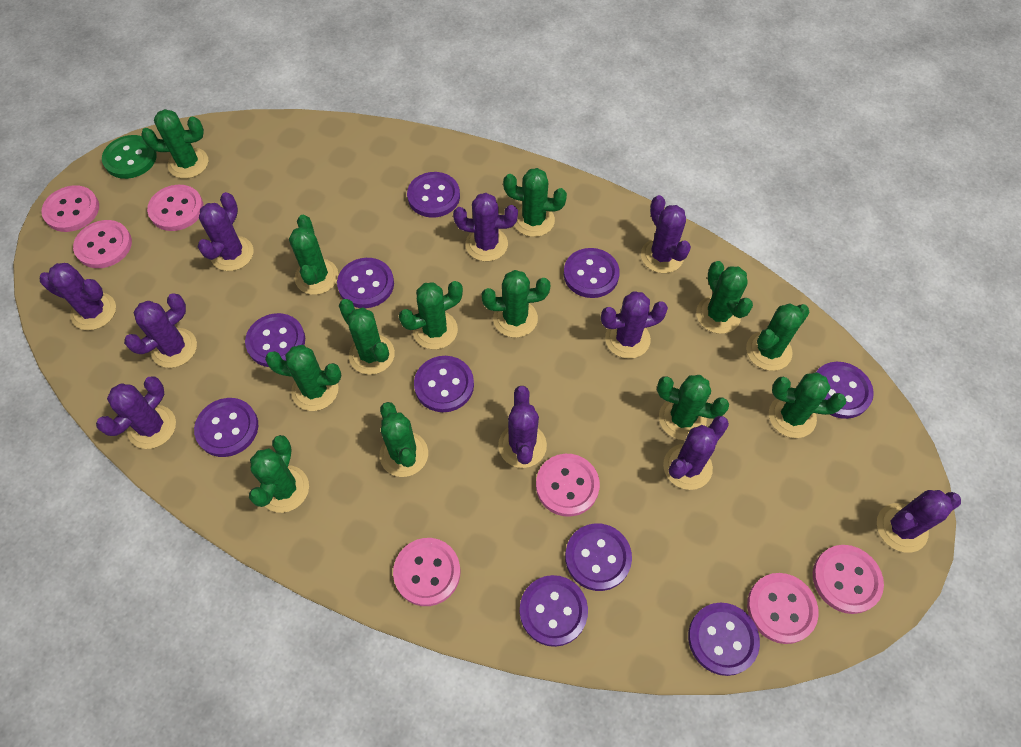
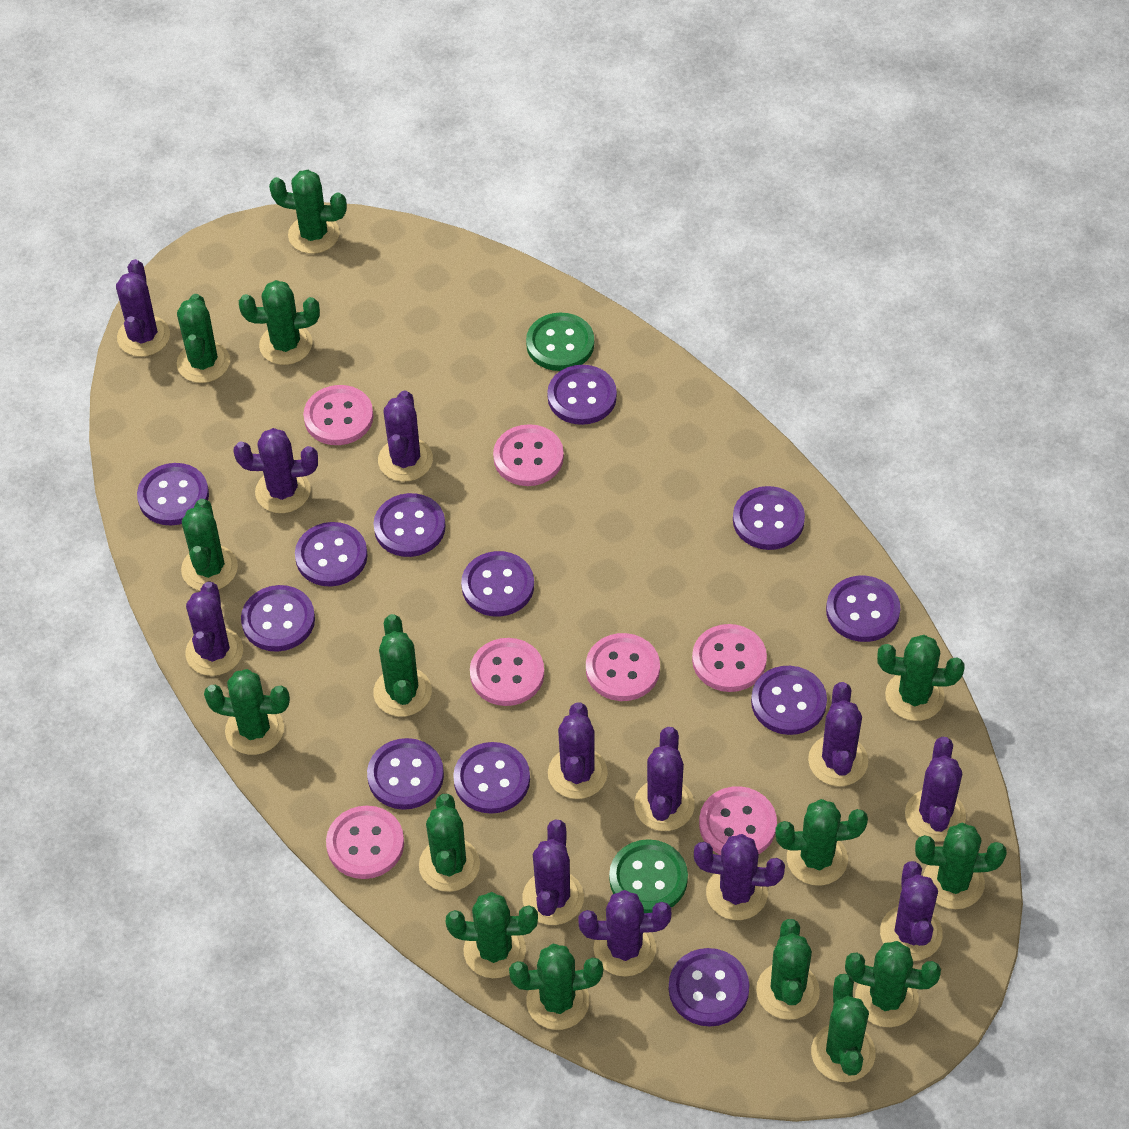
green button: 1 -> 2
green cactus: 13 -> 15
purple button: 10 -> 12
purple cactus: 10 -> 12

